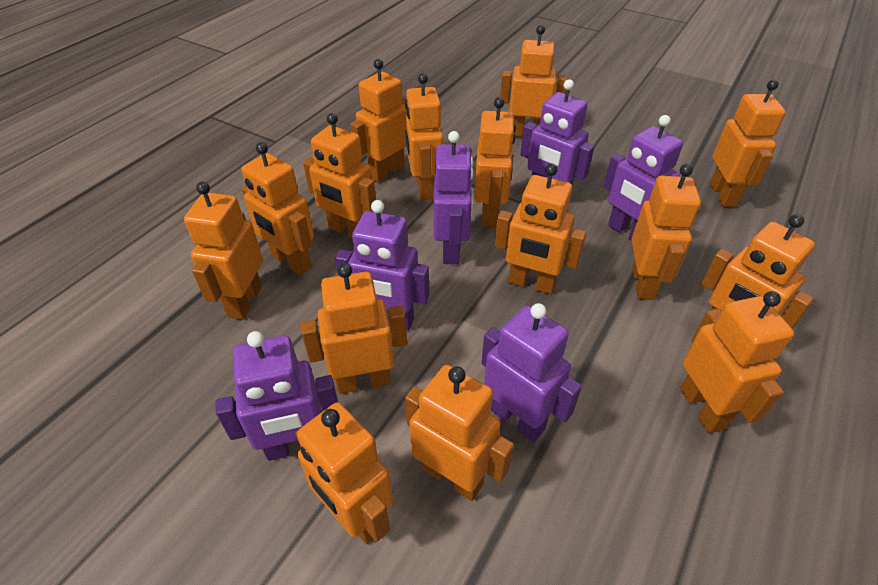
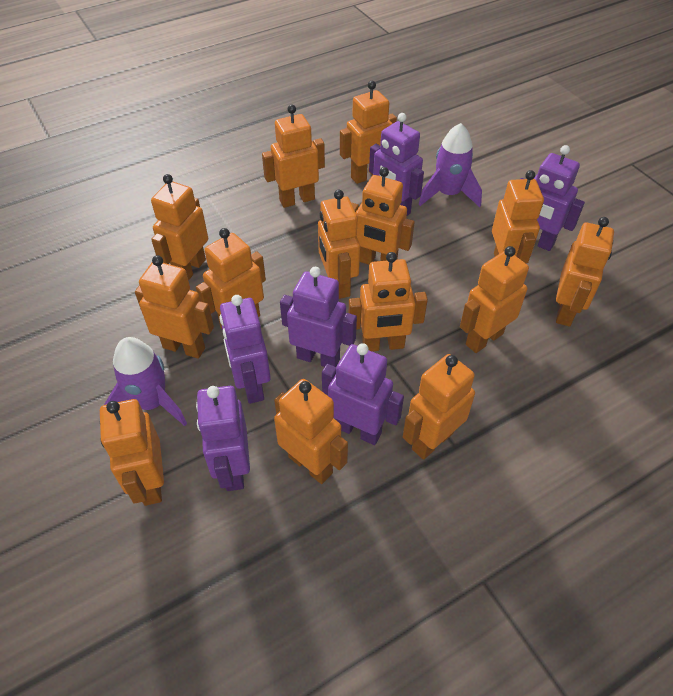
orange robot: 15 -> 14
purple rocket: 0 -> 2

